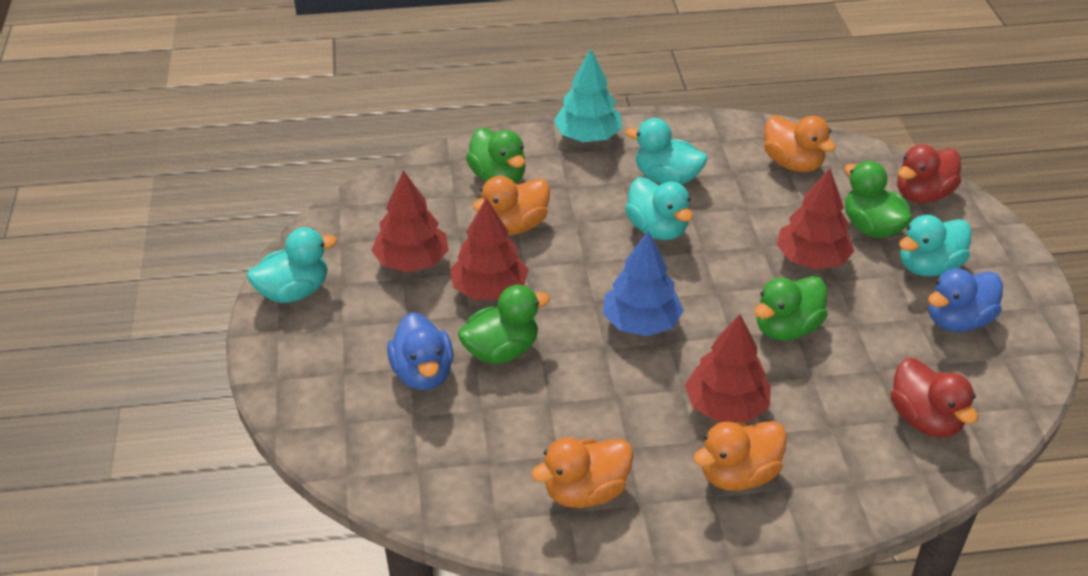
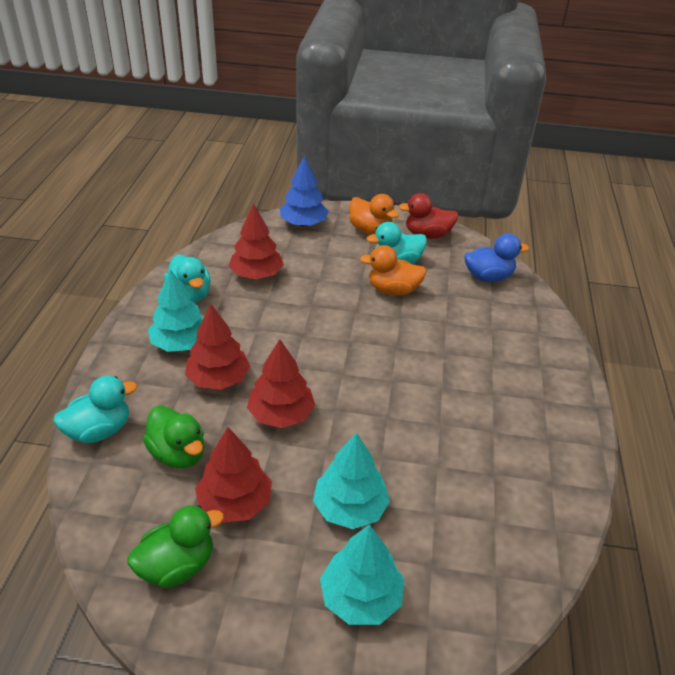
blue duck: 2 -> 1
green duck: 4 -> 2
orange duck: 4 -> 2
red duck: 2 -> 1
turquoise duck: 4 -> 3
turquoise tree: 1 -> 3

